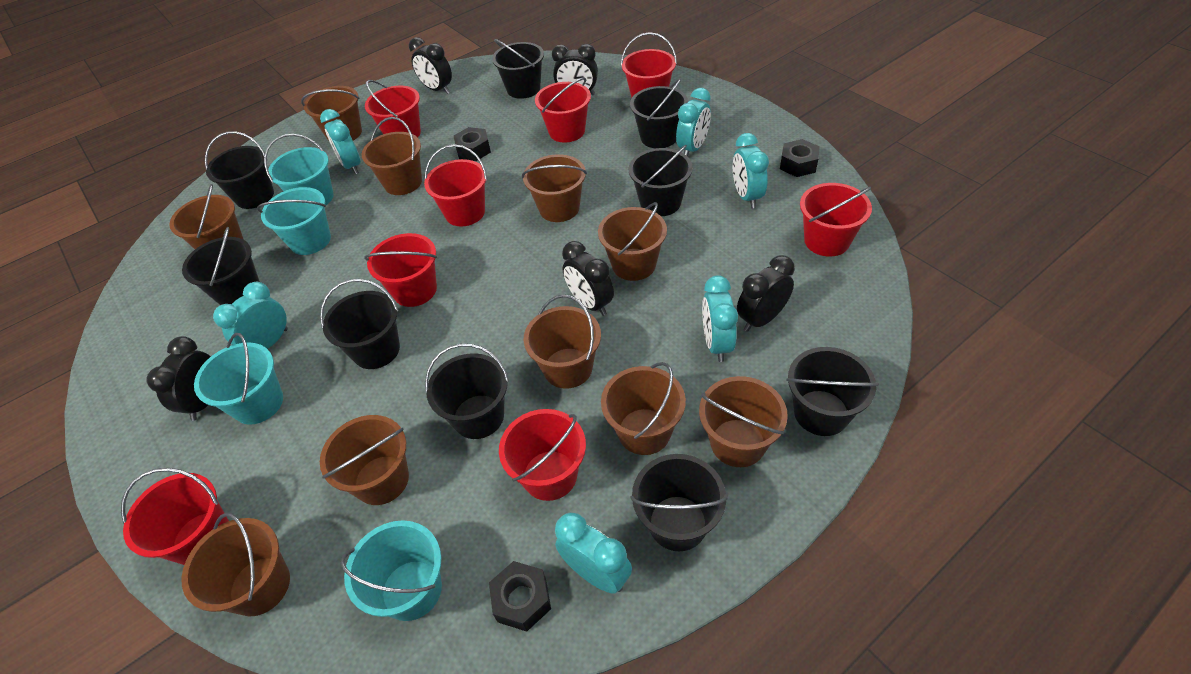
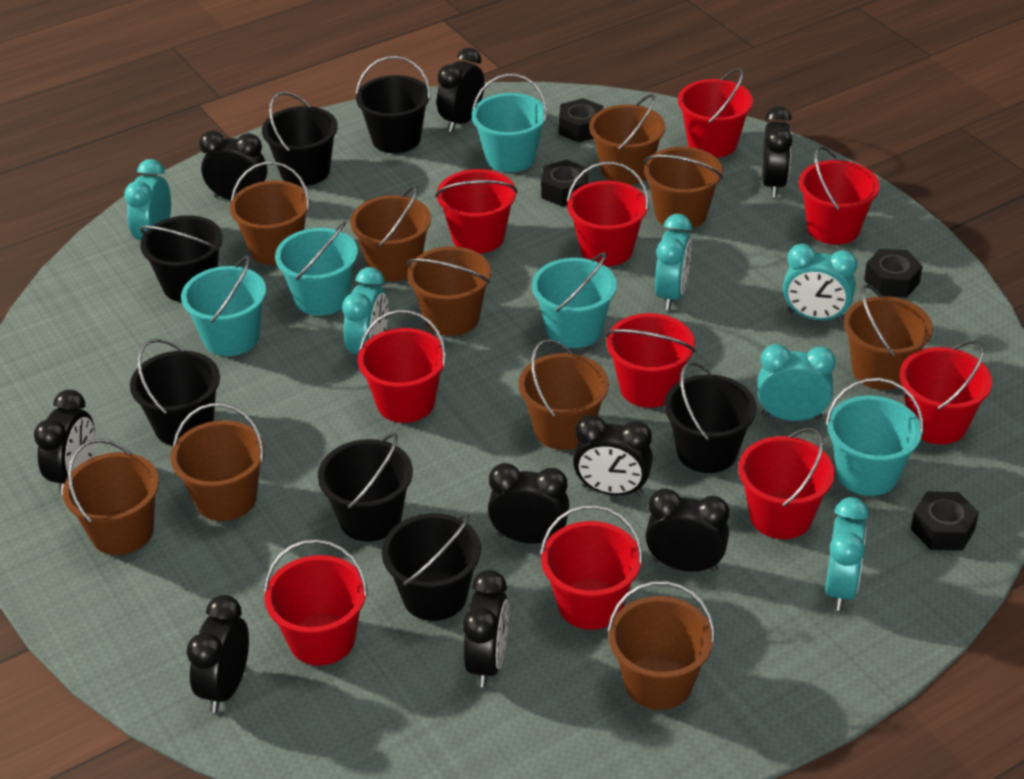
black bucket: 9 -> 7
black clock: 5 -> 9
black nut: 3 -> 4
red bucket: 8 -> 10
turquoise bucket: 4 -> 5

